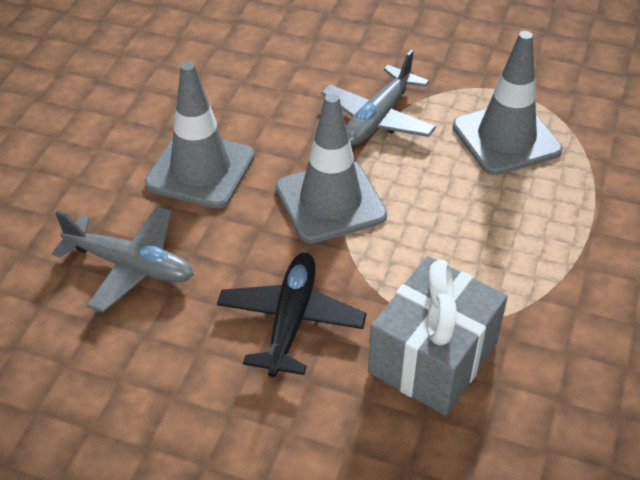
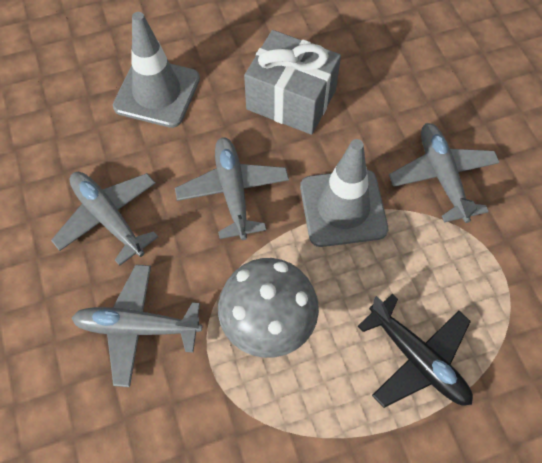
grey mushroom: 0 -> 1
grey plane: 2 -> 4
grey traffic cone: 3 -> 2

